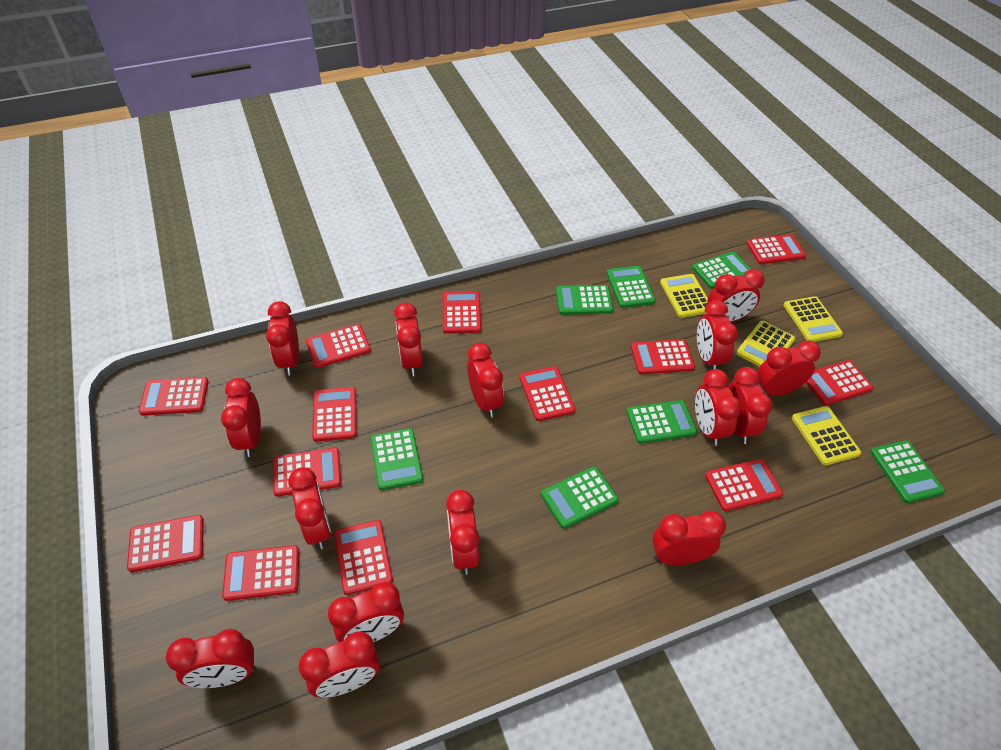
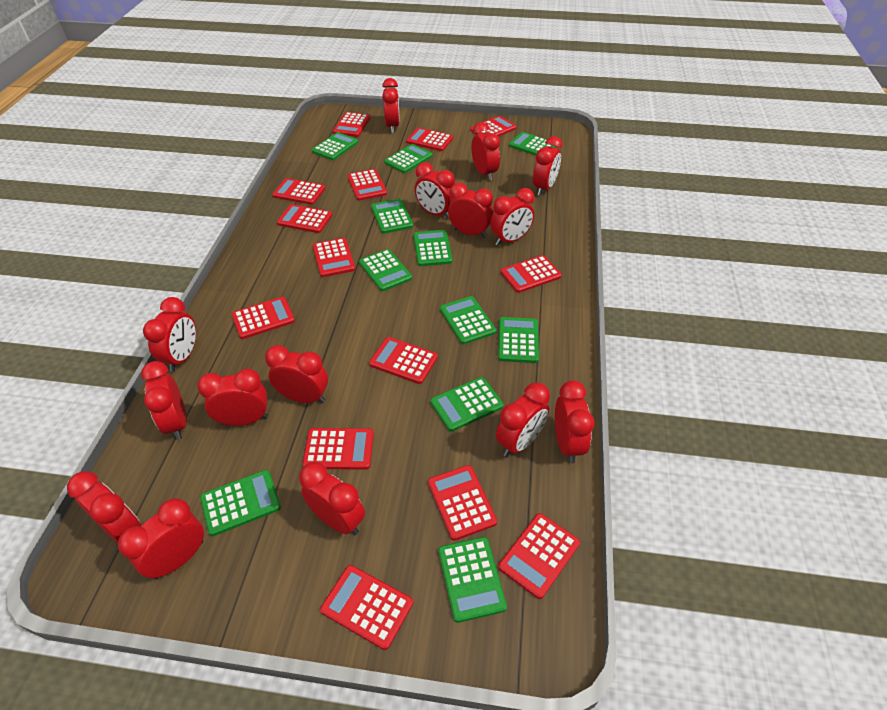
green calculator: 7 -> 11
red calculator: 13 -> 14
yellow calculator: 4 -> 0

